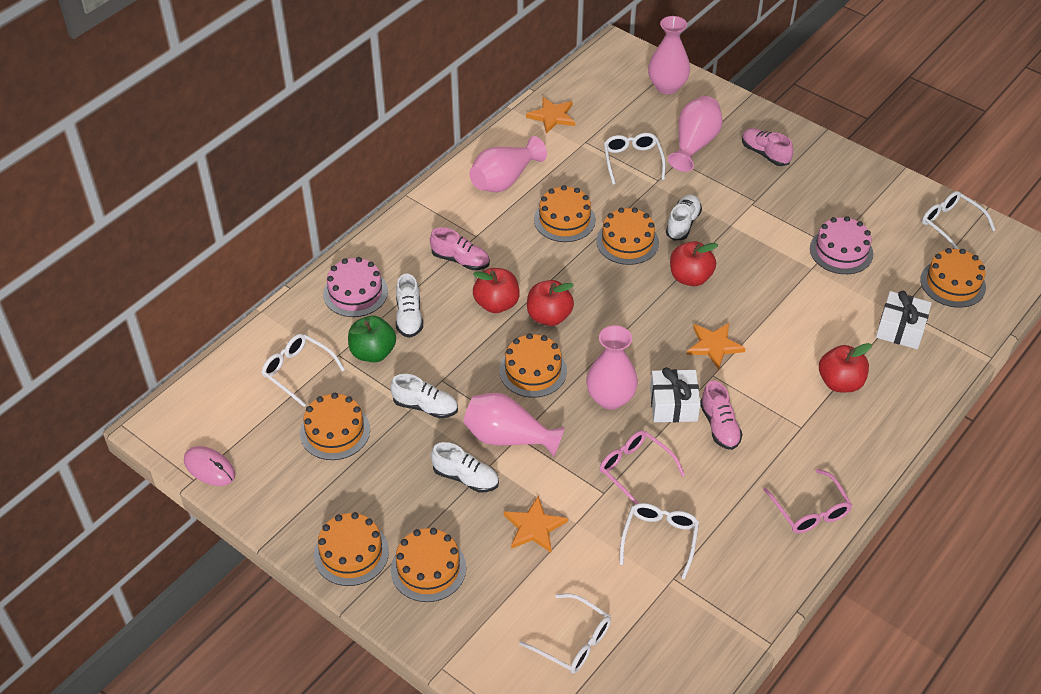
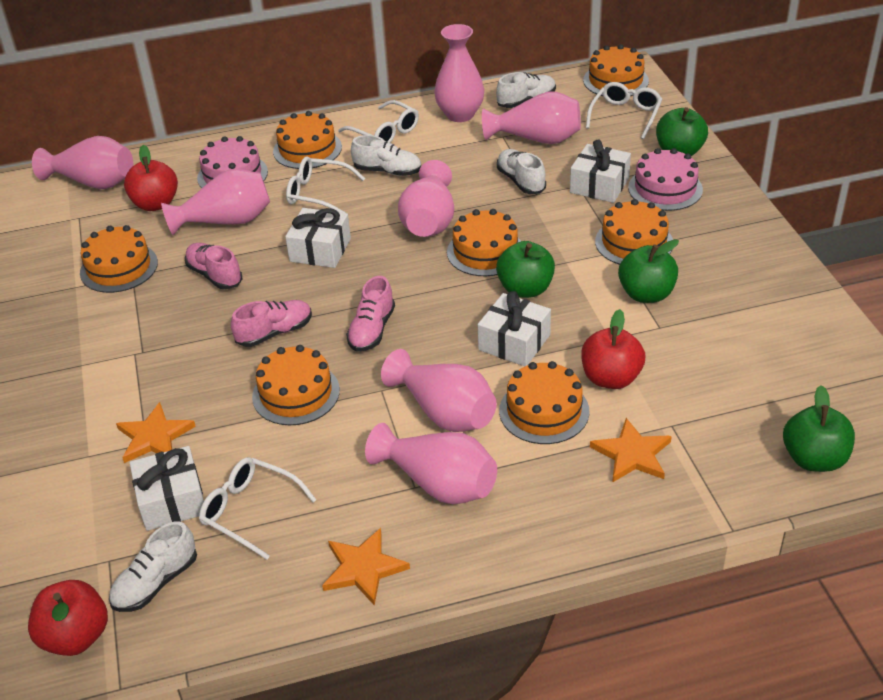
green apple: 1 -> 4
pink glasses: 2 -> 0
pink mouse: 1 -> 0
pink vase: 5 -> 7
red apple: 4 -> 3
white gift: 2 -> 4
white glasses: 5 -> 4

